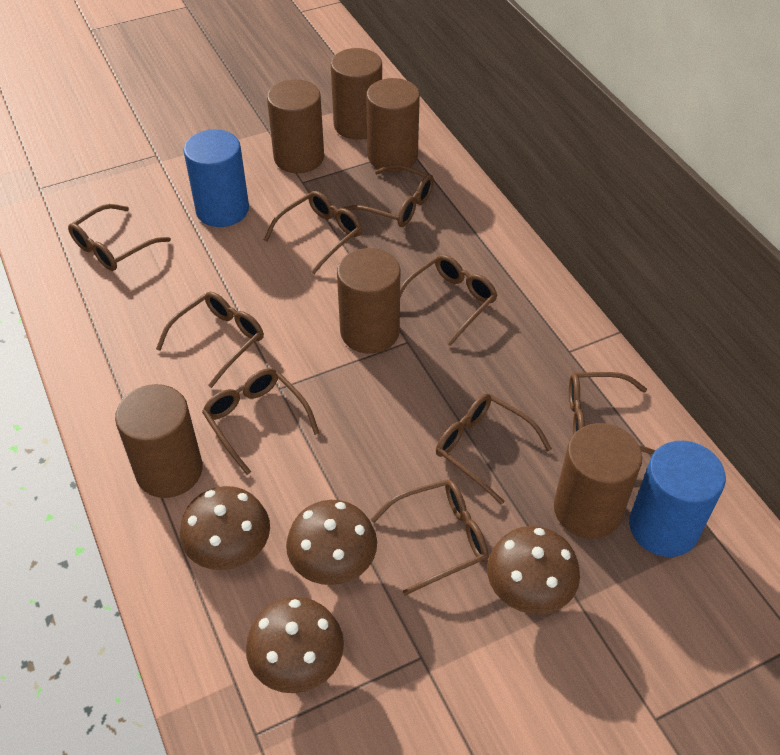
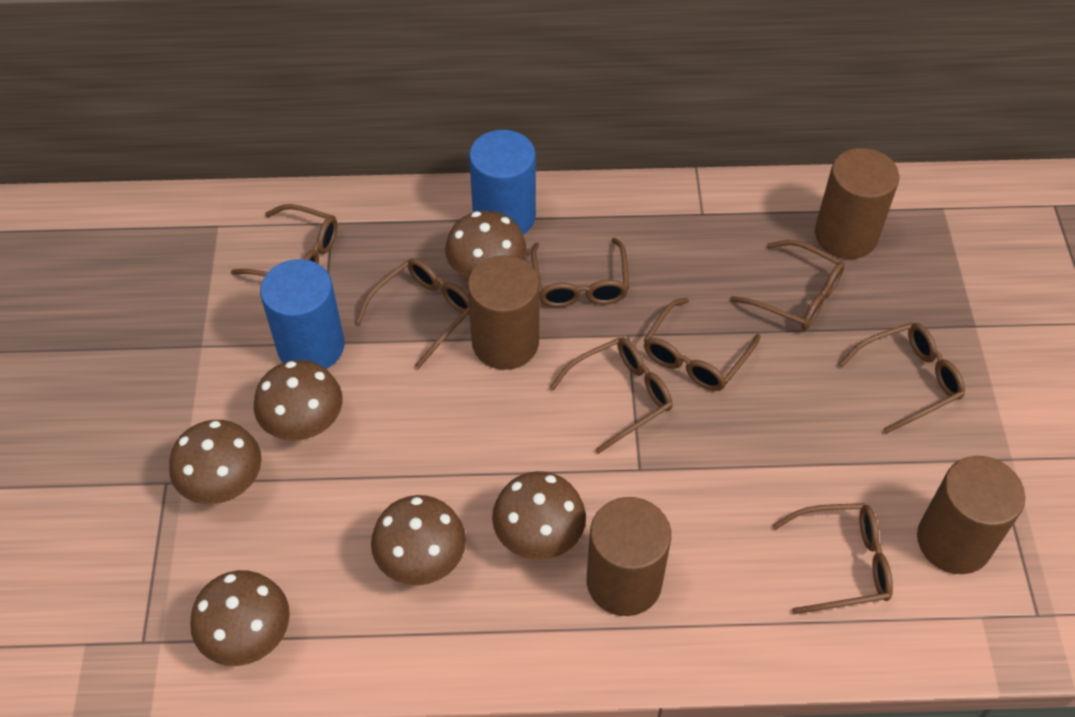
brown cylinder: 6 -> 4
brown glasses: 9 -> 8
brown mushroom: 4 -> 6

